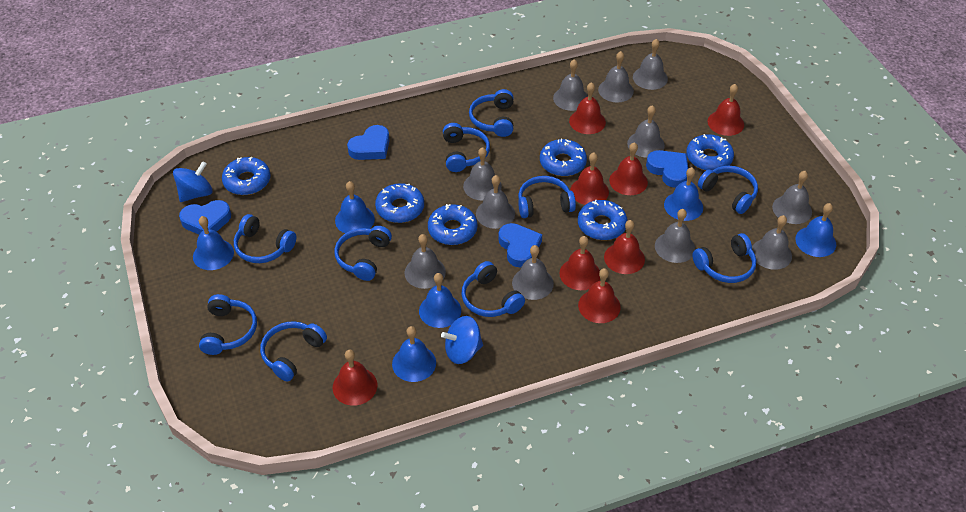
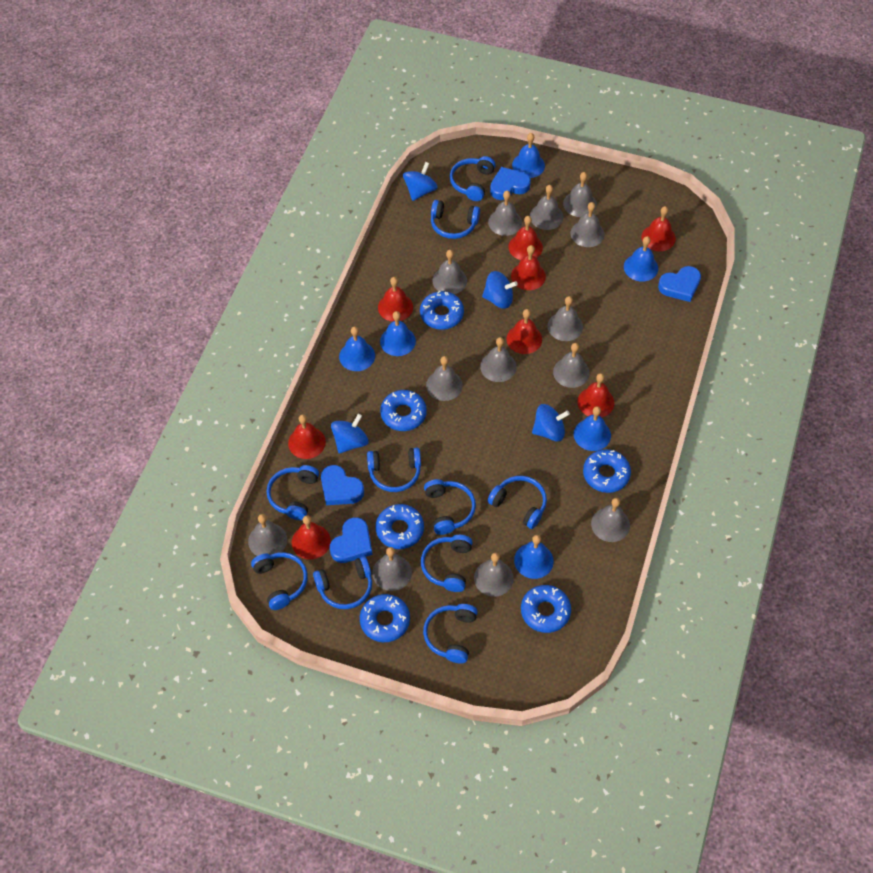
blue spinning top: 2 -> 4
grey bell: 11 -> 13

